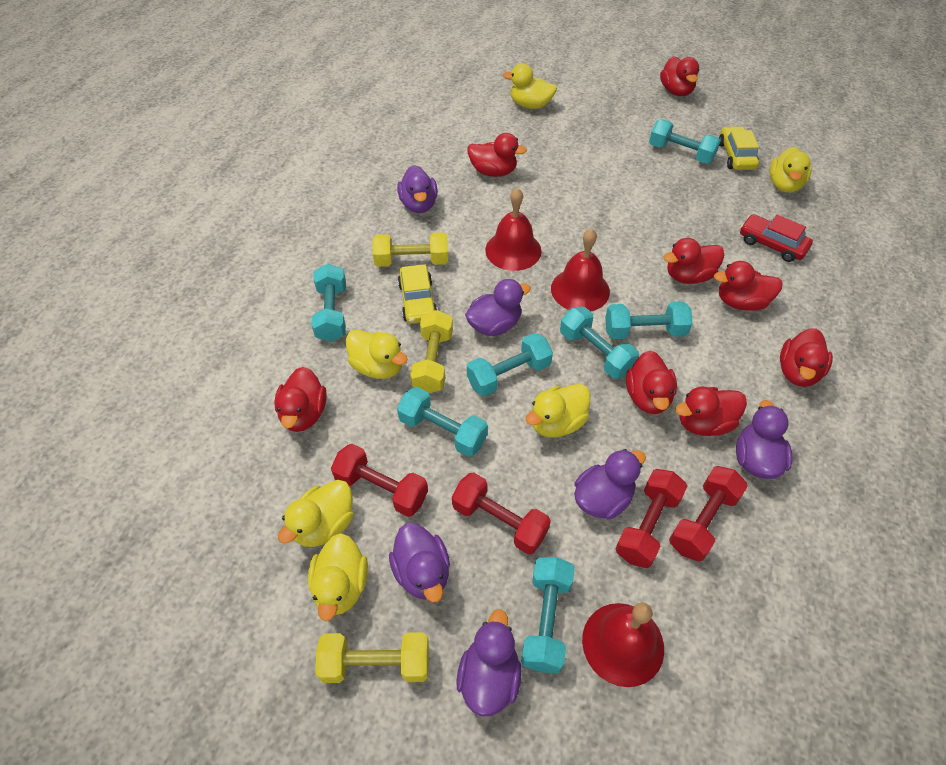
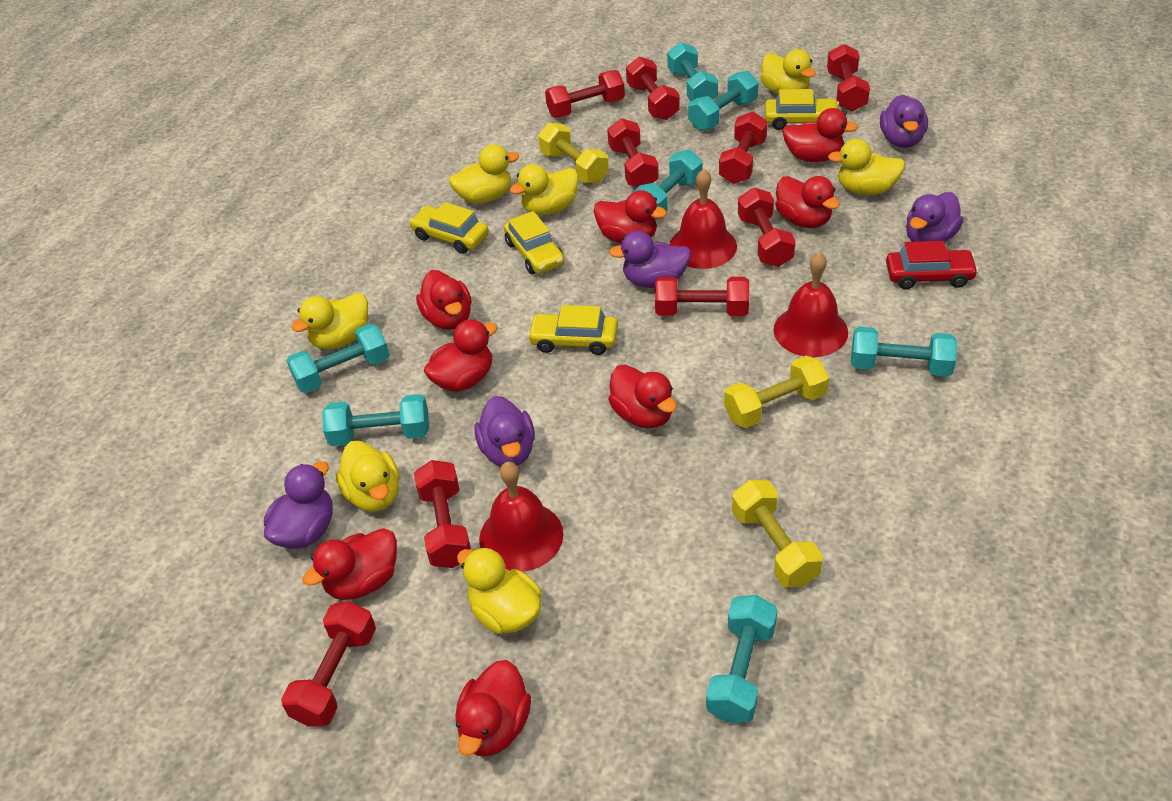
purple duck: 6 -> 5
red dumbbell: 4 -> 9
yellow car: 2 -> 4
yellow duck: 6 -> 7

